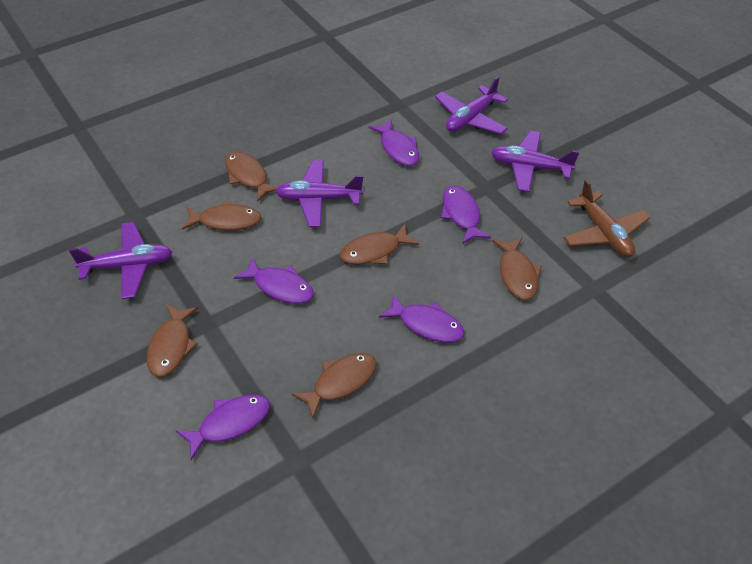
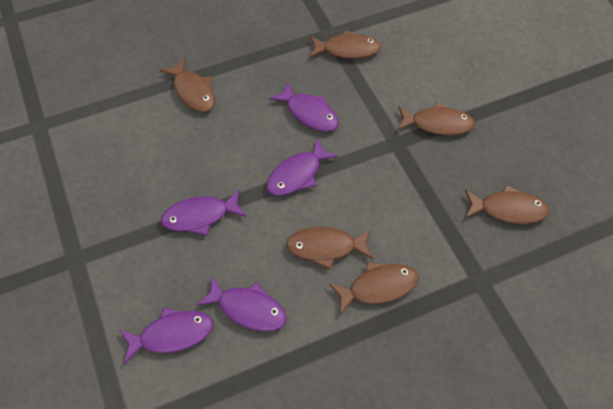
brown plane: 1 -> 0
purple plane: 4 -> 0

